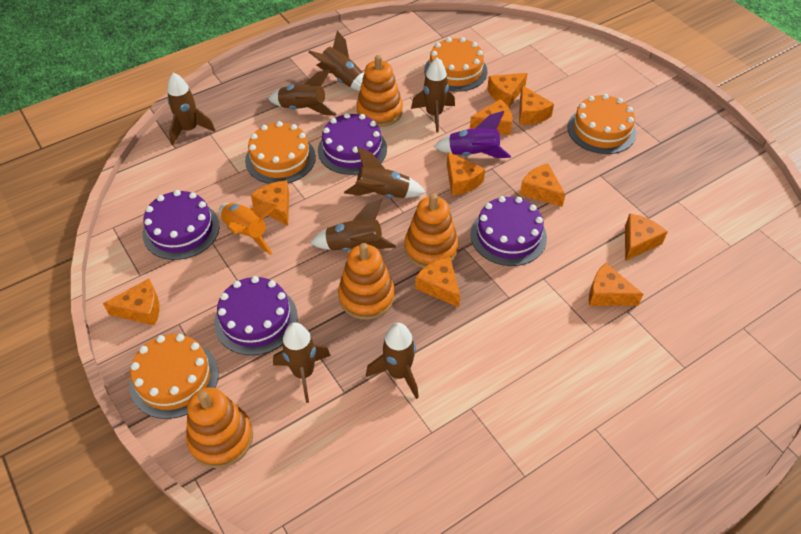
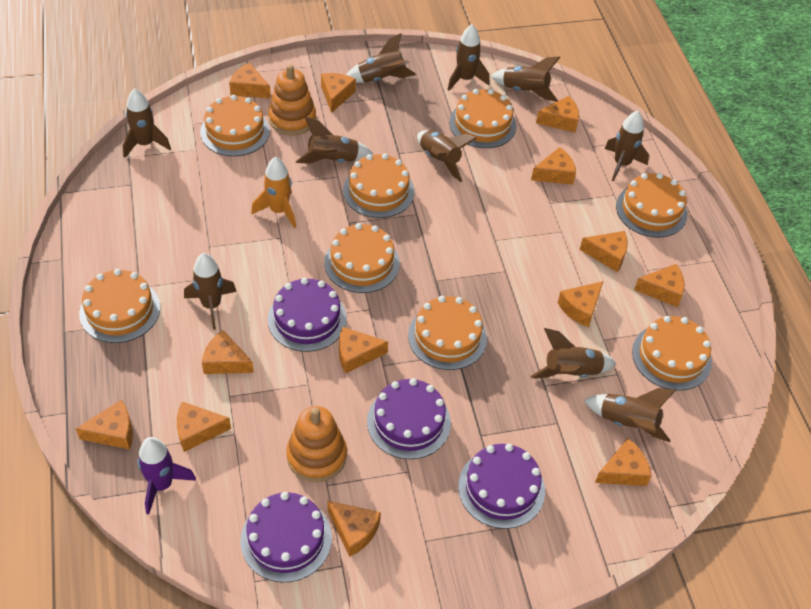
brown rocket: 8 -> 10
orange cake: 4 -> 8
orange cheese: 10 -> 13
orange stacking toy: 4 -> 2

